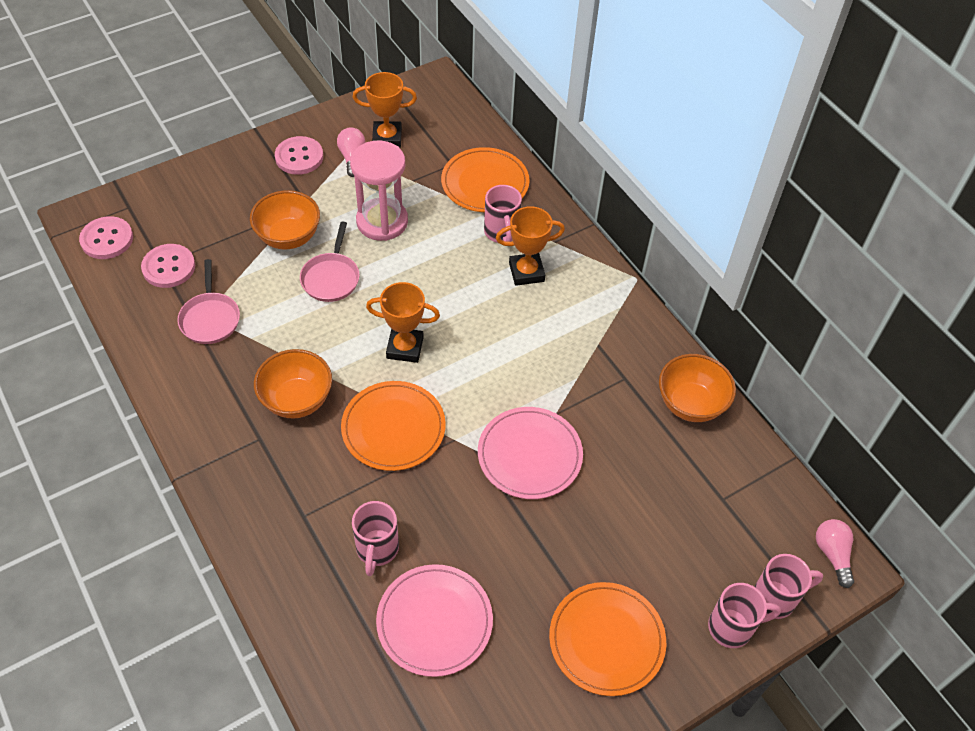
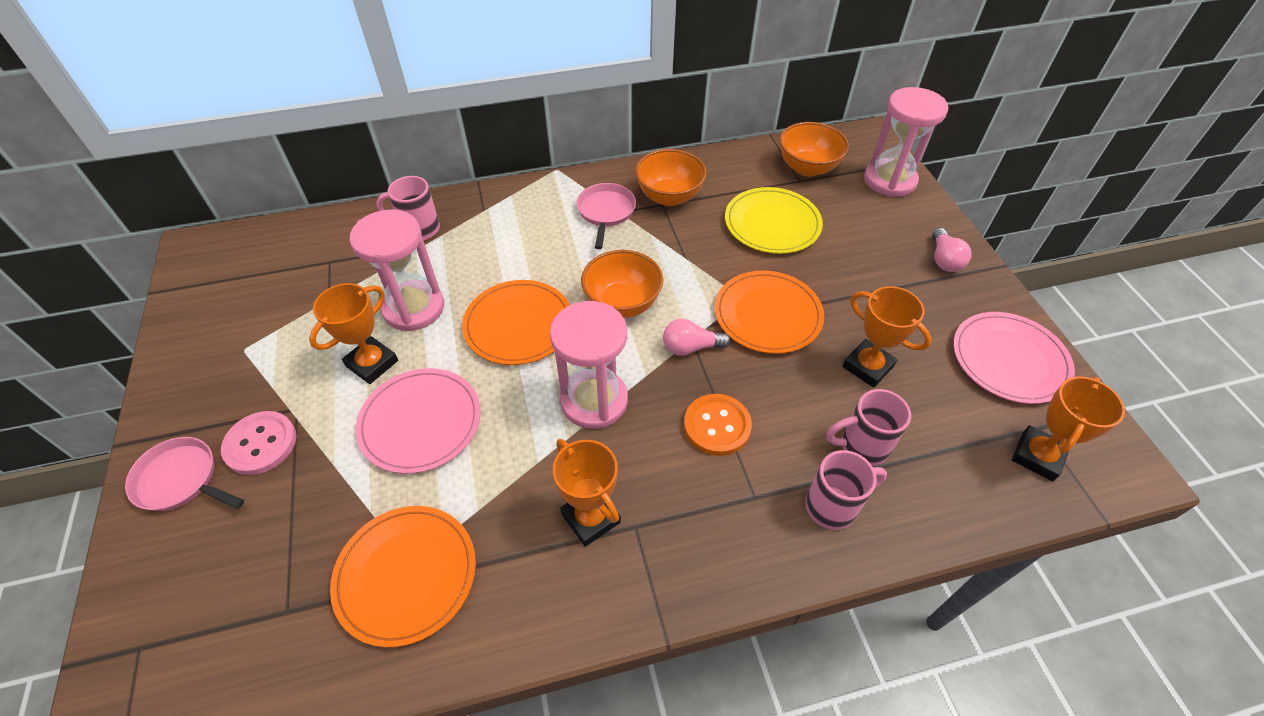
orange button: 0 -> 1
orange trophy: 3 -> 4
pink button: 3 -> 1
pink hourglass: 1 -> 3
pink mug: 4 -> 3
yellow plate: 0 -> 1

